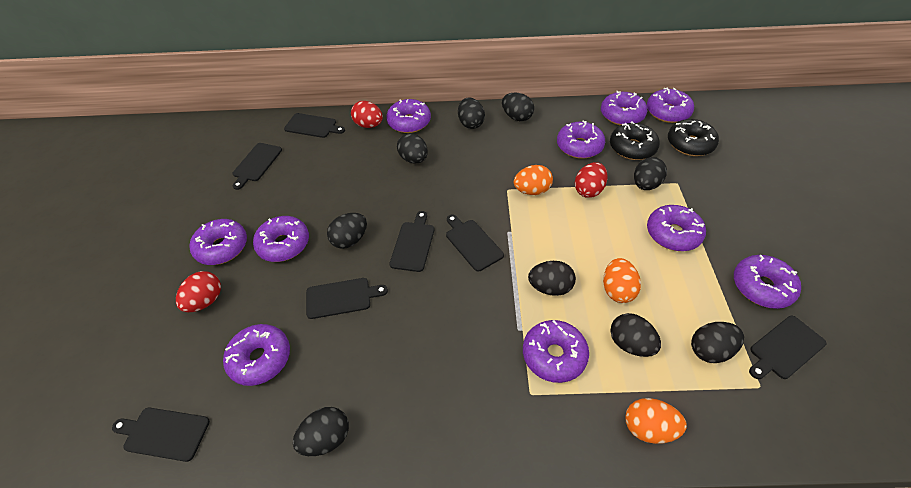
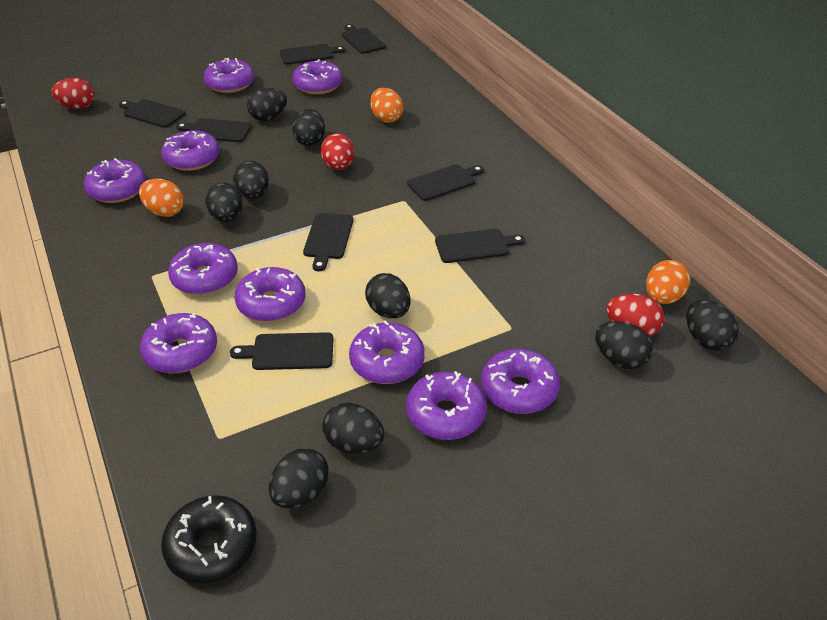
black cutting board: 7 -> 8
black donut: 2 -> 1

